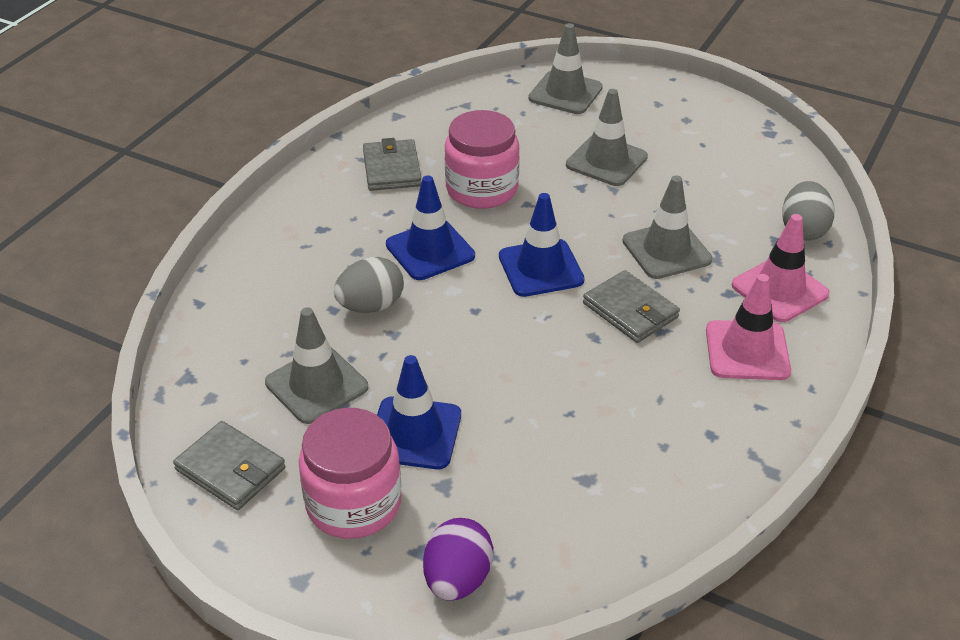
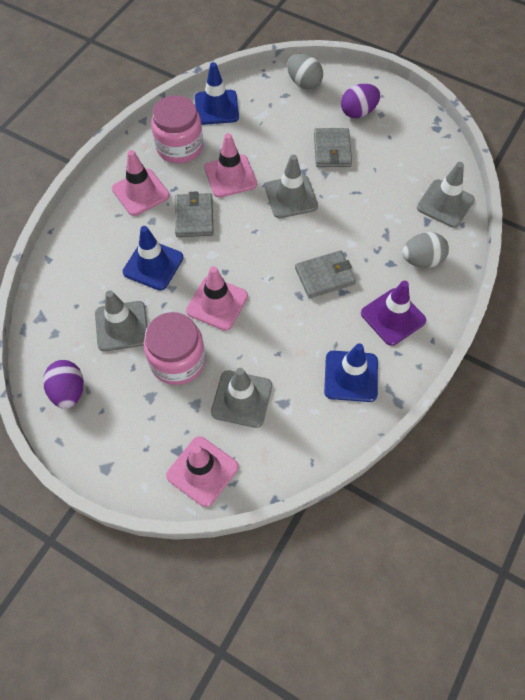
pink traffic cone: 2 -> 4
purple egg: 1 -> 2
purple traffic cone: 0 -> 1

